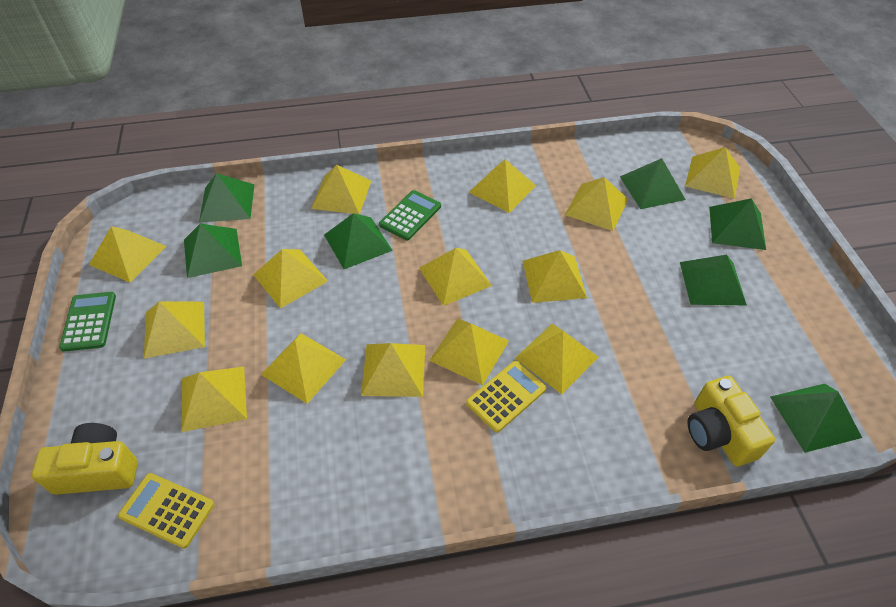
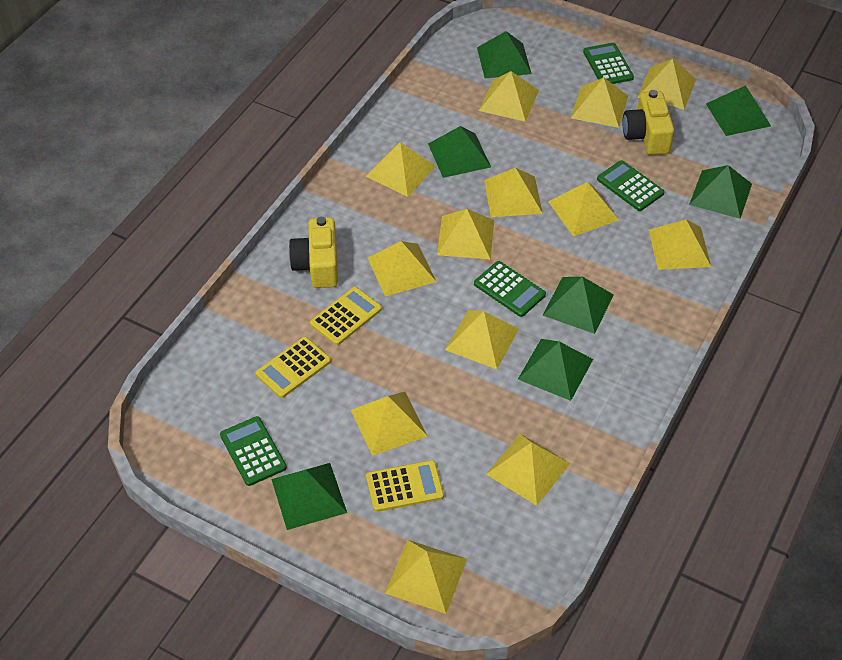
green calculator: 2 -> 4
yellow calculator: 2 -> 3
yellow pyramid: 14 -> 13

